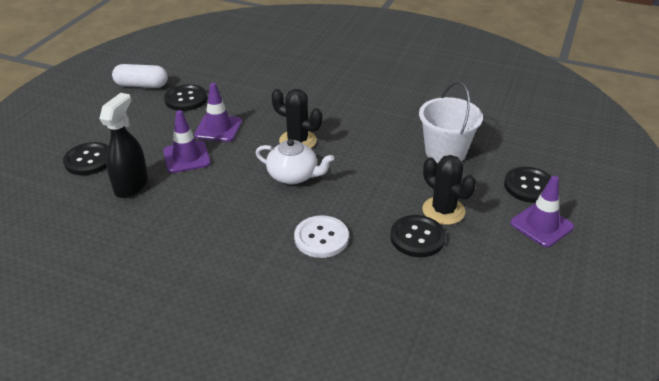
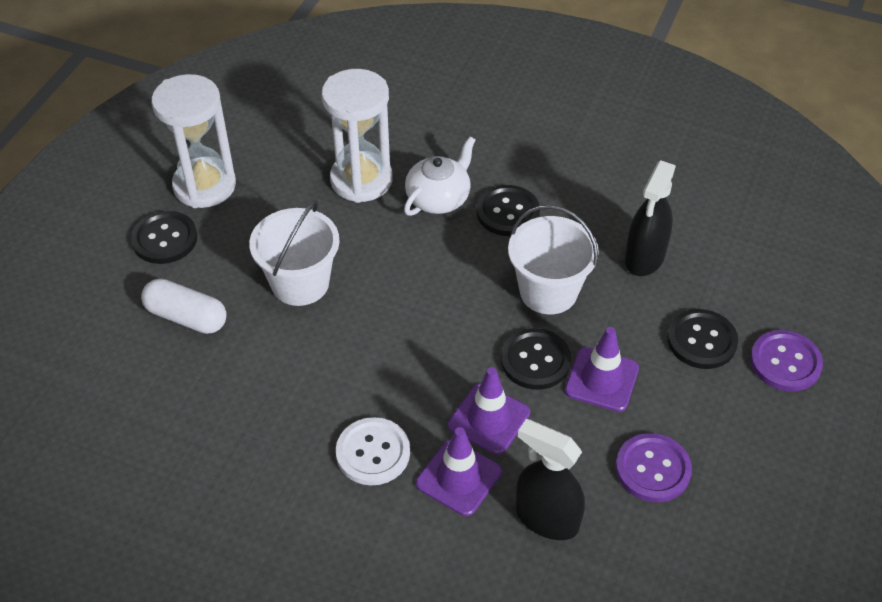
black cactus: 2 -> 0
black spray bottle: 1 -> 2
purple button: 0 -> 2
white bucket: 1 -> 2
white hourglass: 0 -> 2

